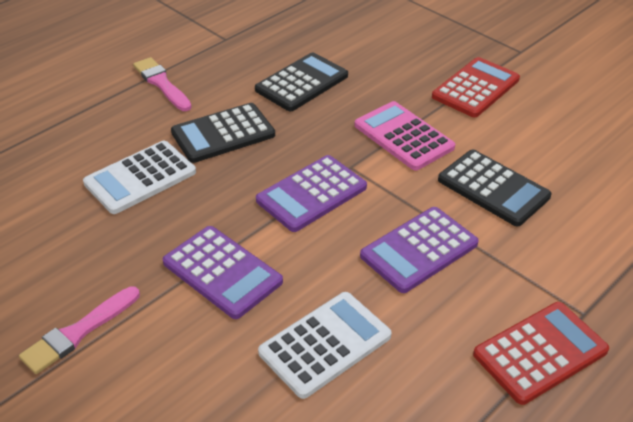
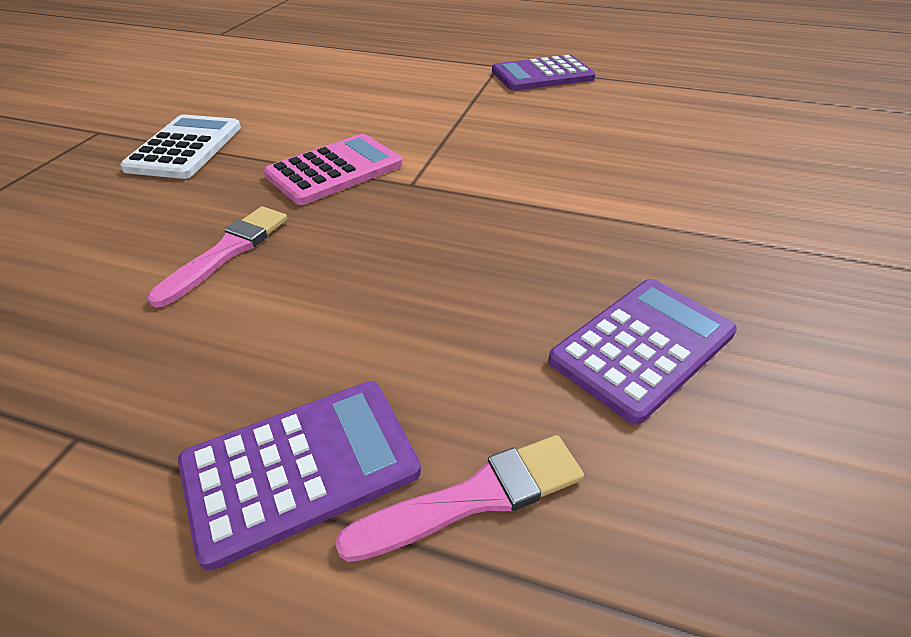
black calculator: 3 -> 0
red calculator: 2 -> 0
white calculator: 2 -> 1

